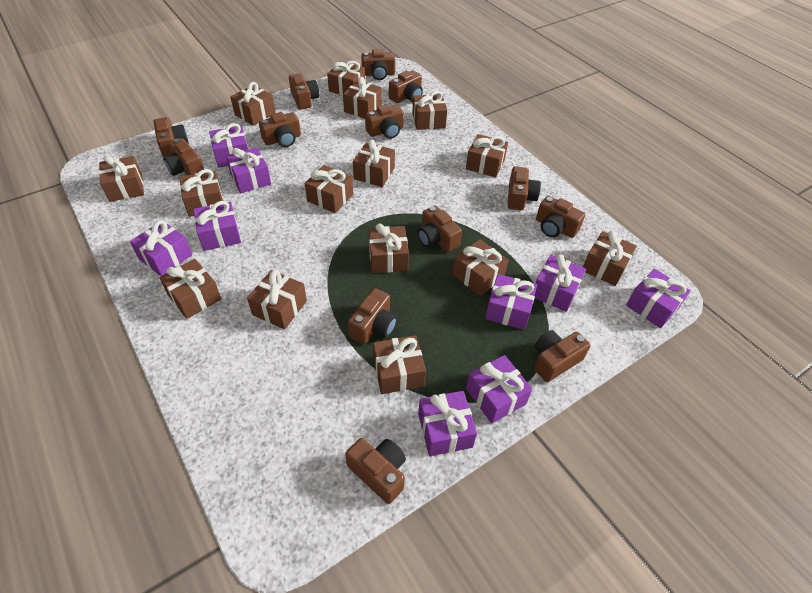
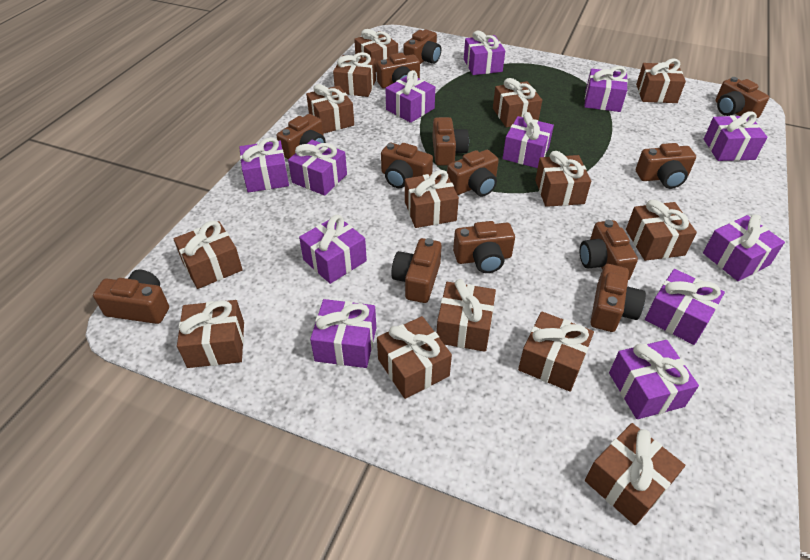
brown gift: 15 -> 14
purple gift: 9 -> 12

